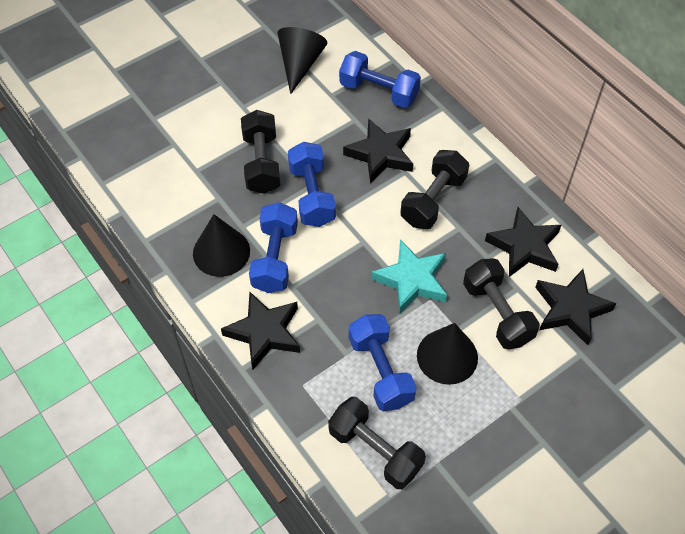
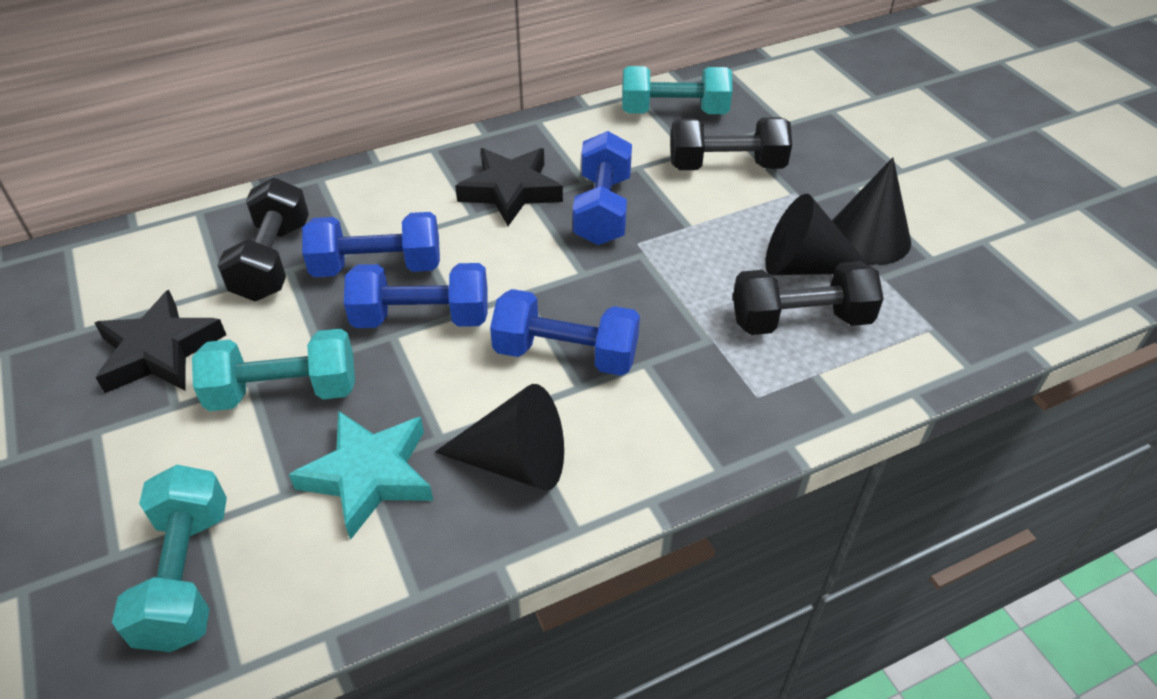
black dumbbell: 4 -> 3
black star: 4 -> 2
turquoise dumbbell: 0 -> 3

